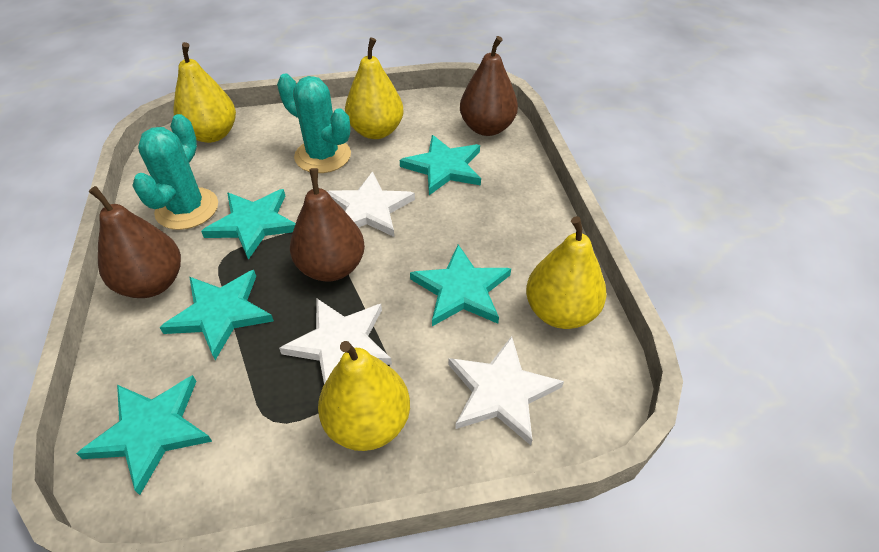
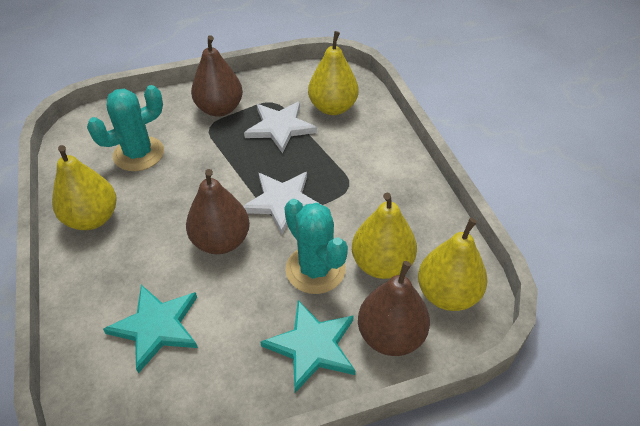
turquoise star: 5 -> 2
white star: 3 -> 2

